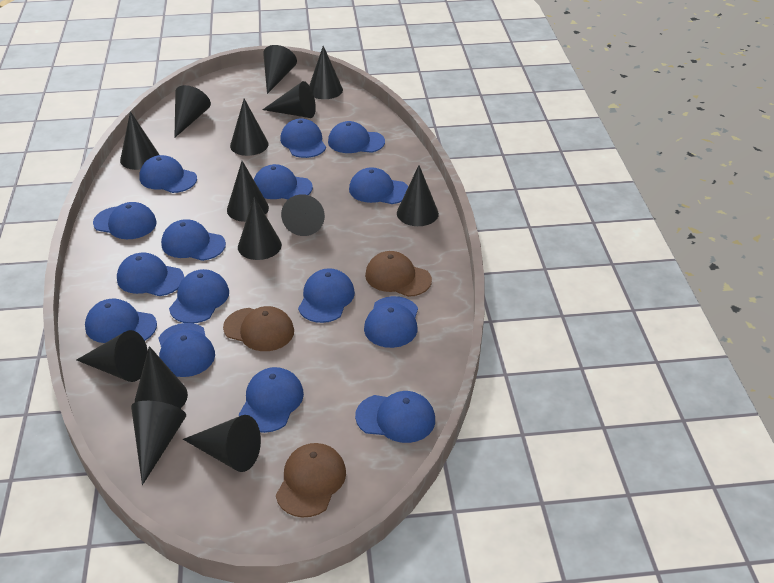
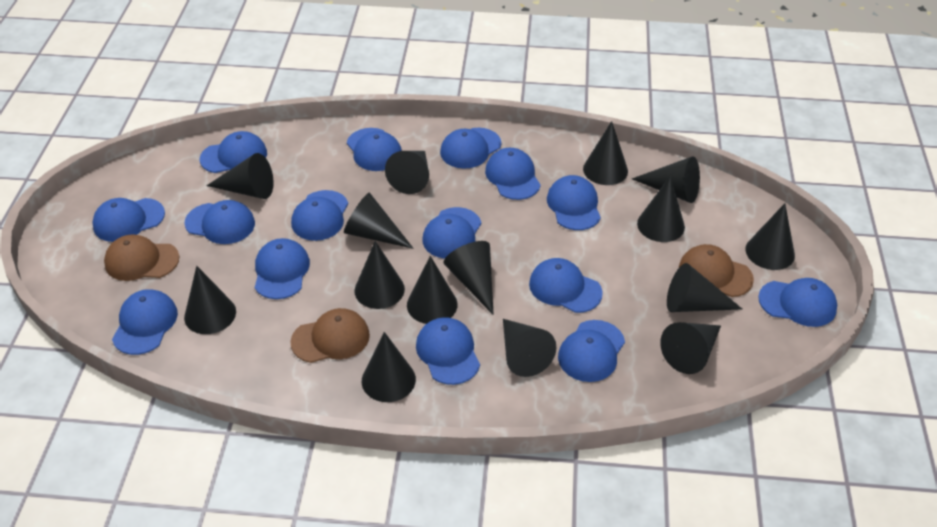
black cone: 14 -> 15

